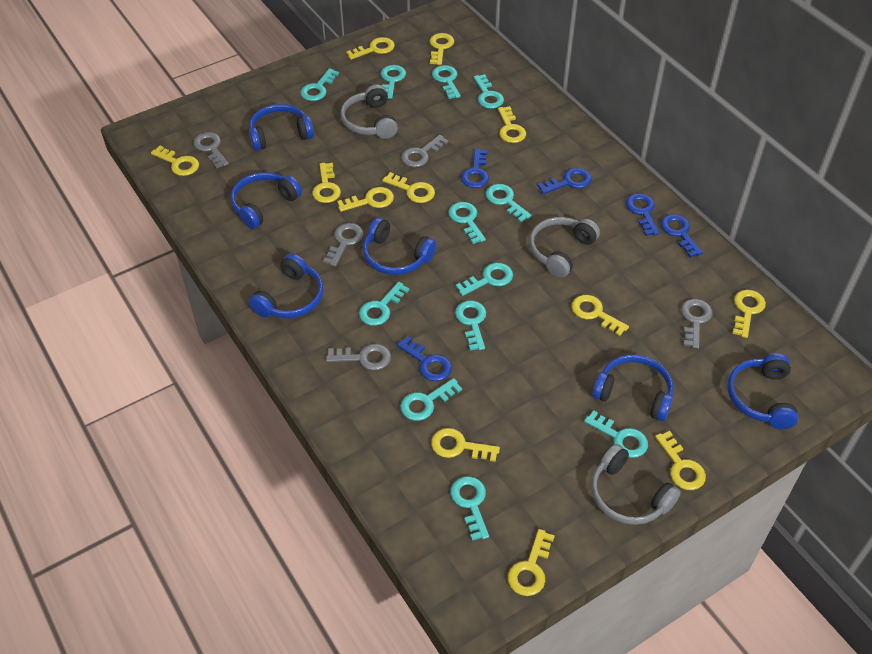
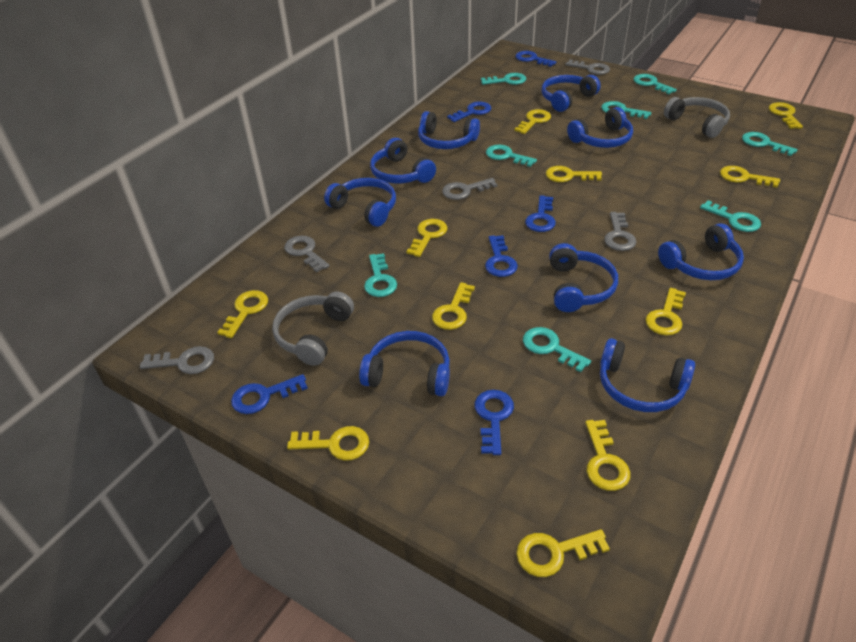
blue headphones: 6 -> 9
blue key: 5 -> 6
grey headphones: 3 -> 2
turquoise key: 12 -> 8
yellow key: 12 -> 11

